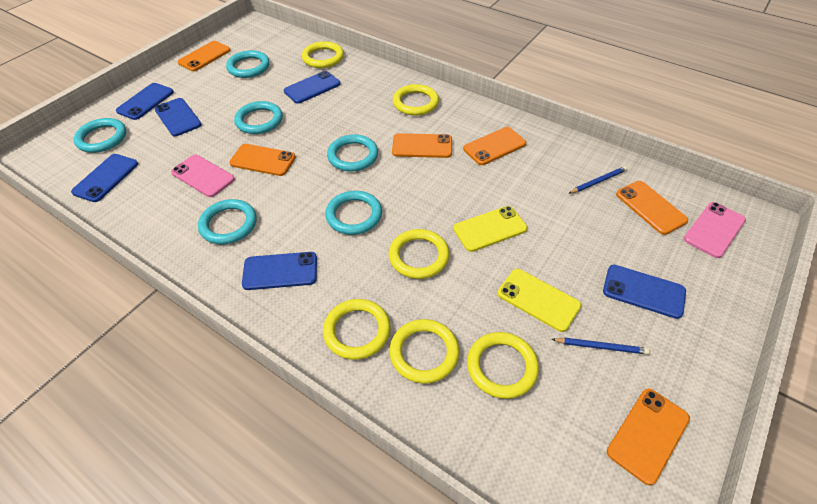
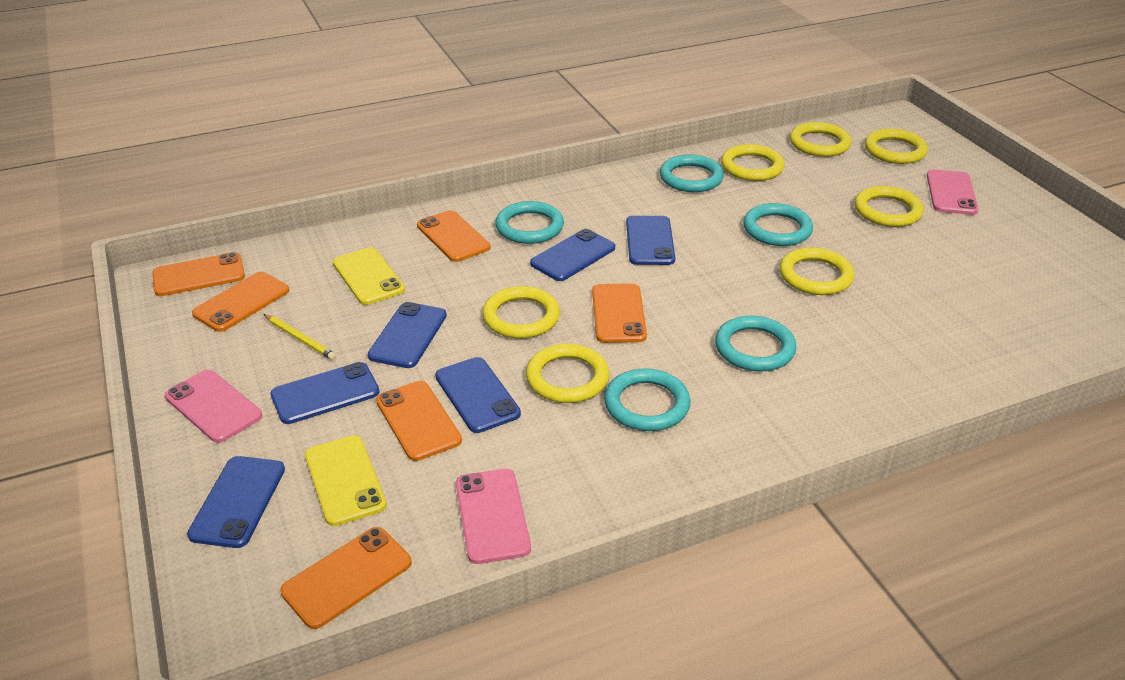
blue pencil: 2 -> 0
pink phone: 2 -> 3
turquoise ring: 6 -> 5
yellow pencil: 0 -> 1
yellow ring: 6 -> 7

